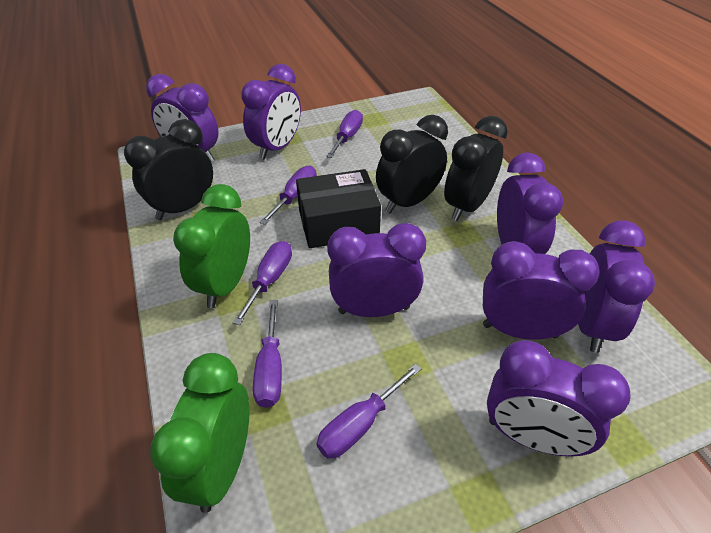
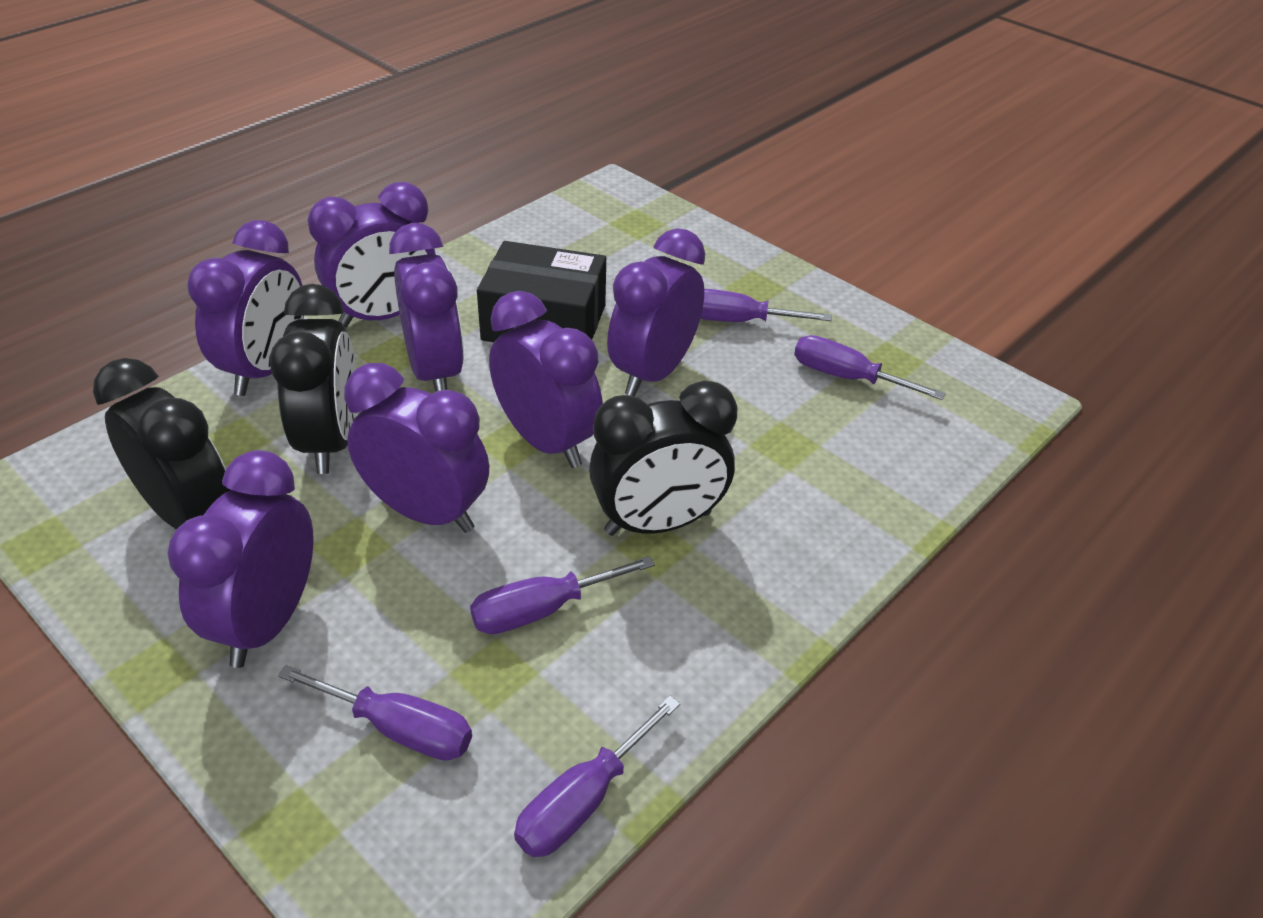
green clock: 2 -> 0

